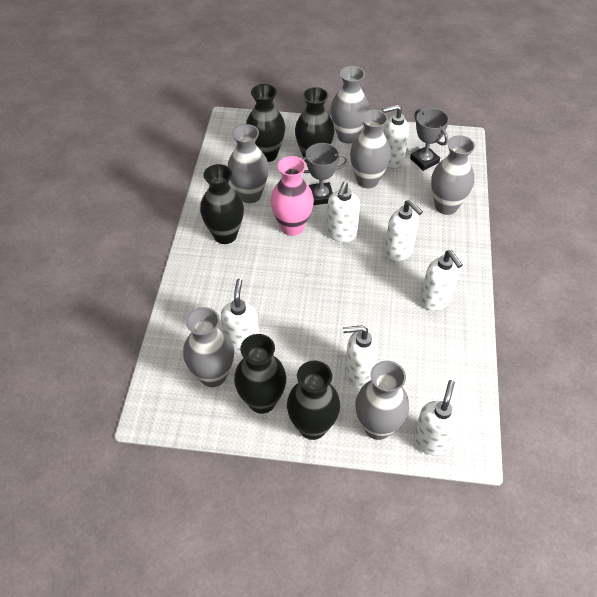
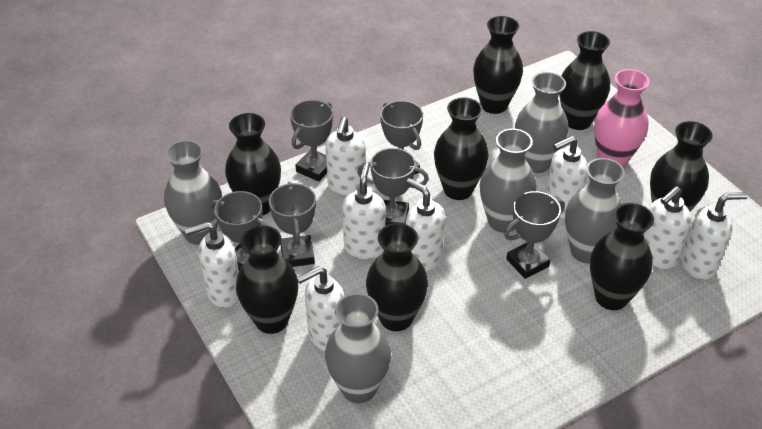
black vase: 5 -> 8
grey trophy: 2 -> 6
grey vase: 6 -> 5
white soap dispenser: 7 -> 8

